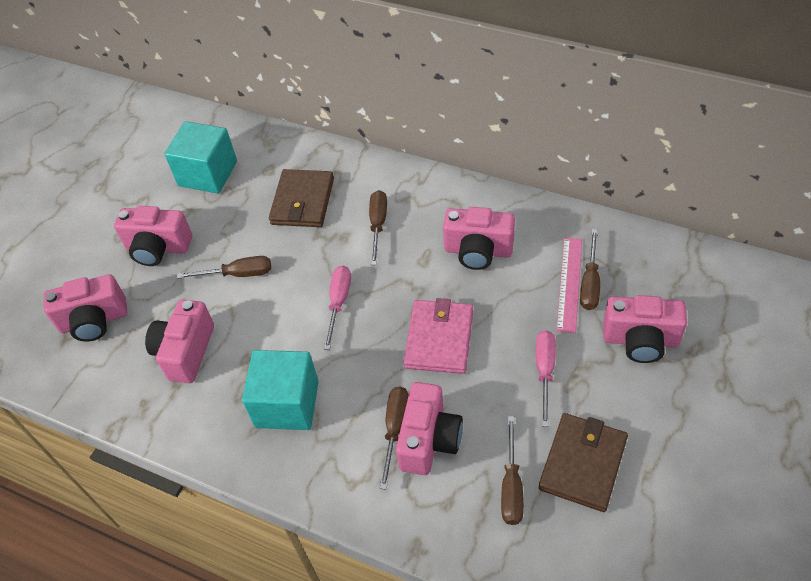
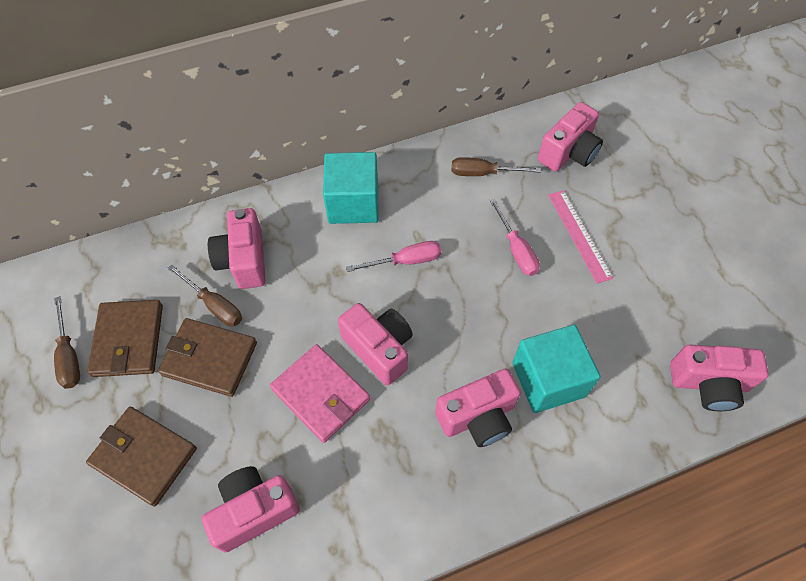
brown screwdriver: 5 -> 3
brown wallet: 2 -> 3

